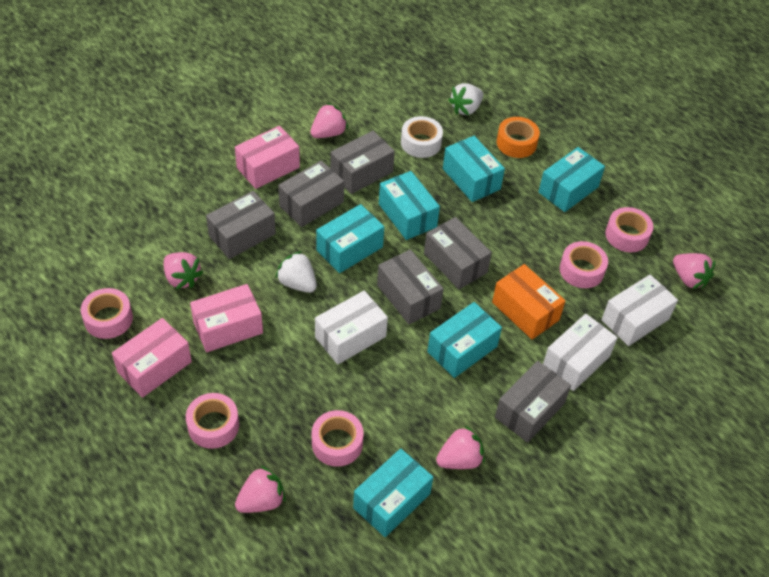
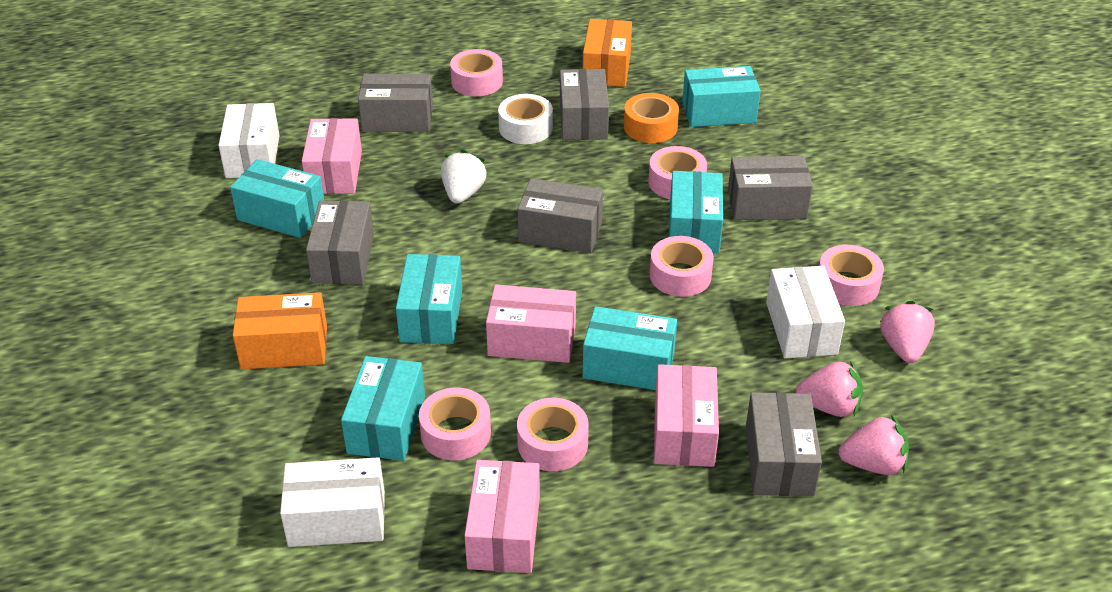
orange box: 1 -> 2
pink box: 3 -> 4
pink strawberry: 5 -> 3
pink tape: 5 -> 6
white strawberry: 2 -> 1

